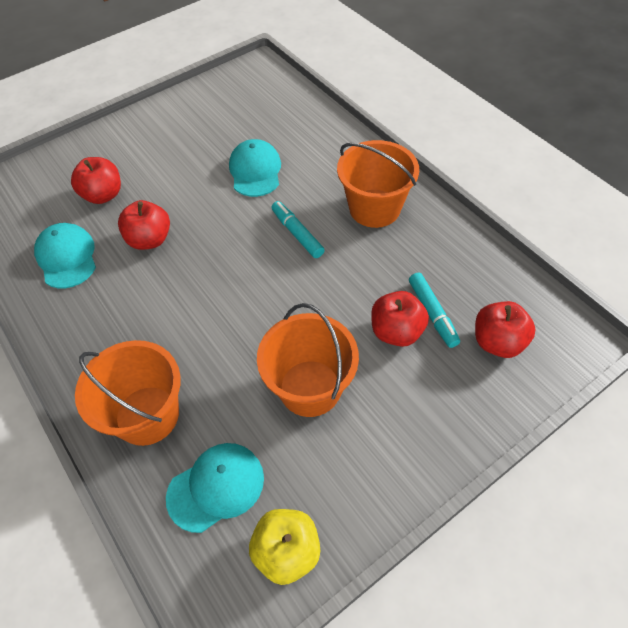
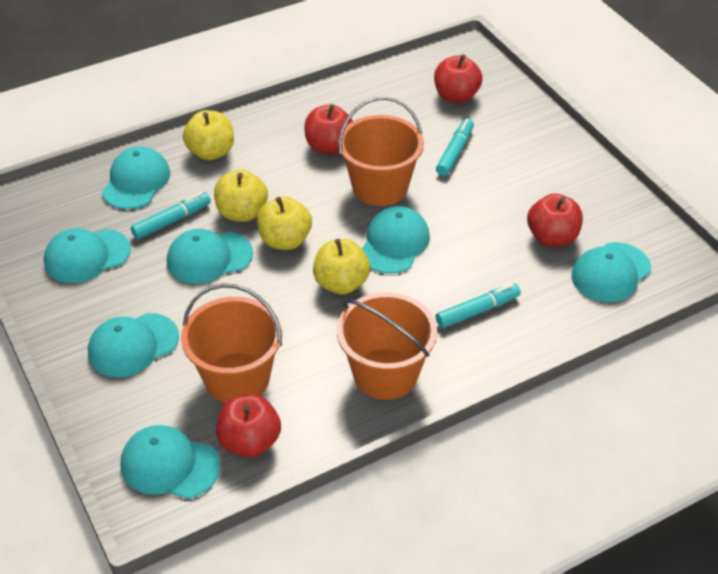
turquoise cap: 3 -> 7
turquoise marker: 2 -> 3
yellow apple: 1 -> 4

